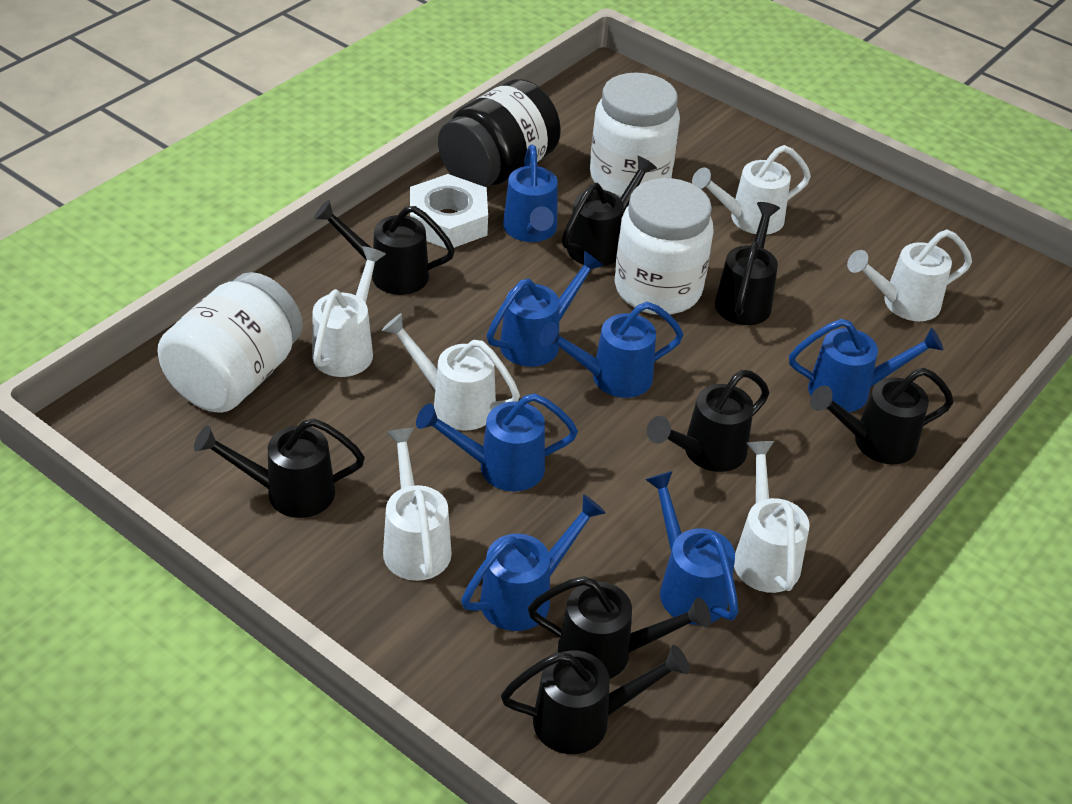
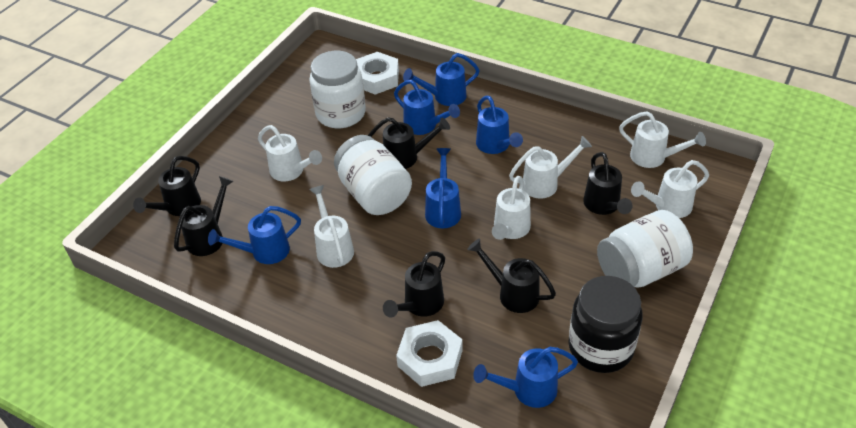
black watering can: 8 -> 6
blue watering can: 7 -> 6
white nut: 1 -> 2

